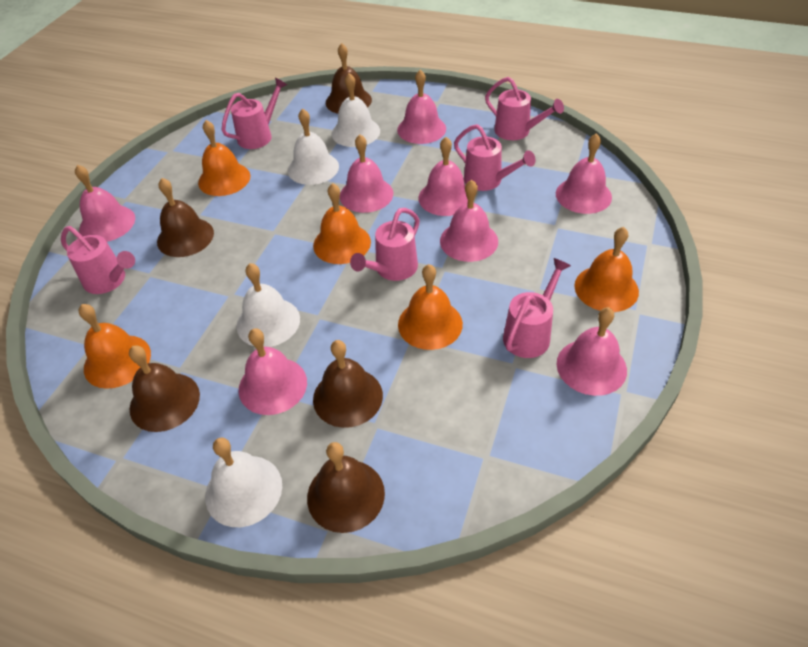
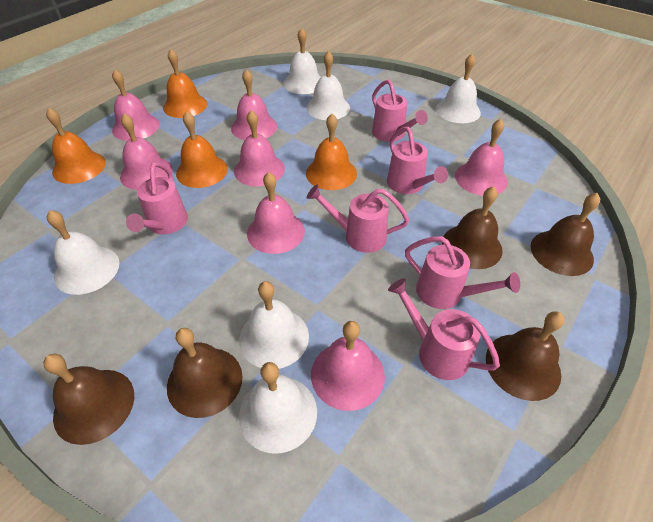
orange bell: 5 -> 4
pink bell: 8 -> 7
white bell: 4 -> 6

